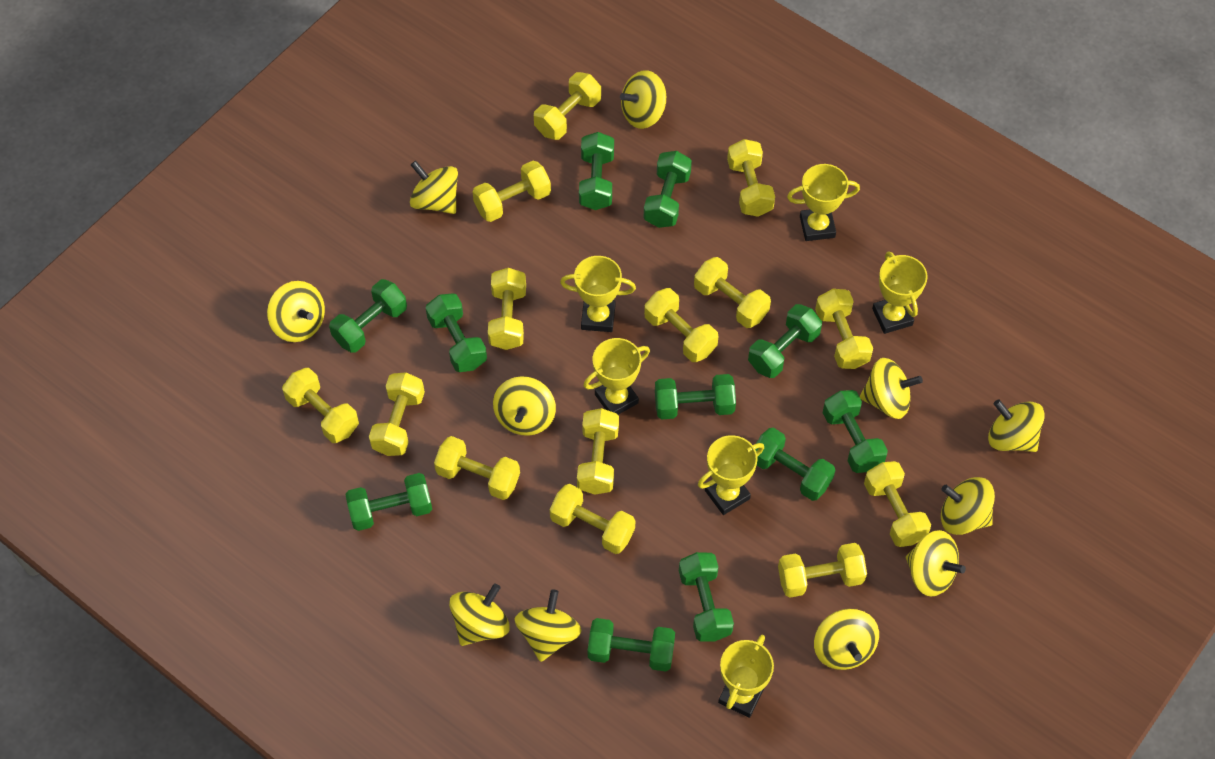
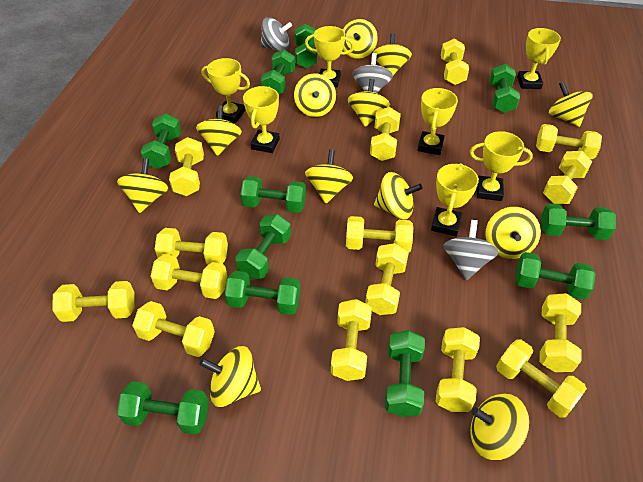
grey spinning top: 0 -> 3
yellow dumbbell: 14 -> 15
yellow spinning top: 11 -> 12
yellow trophy: 6 -> 7

